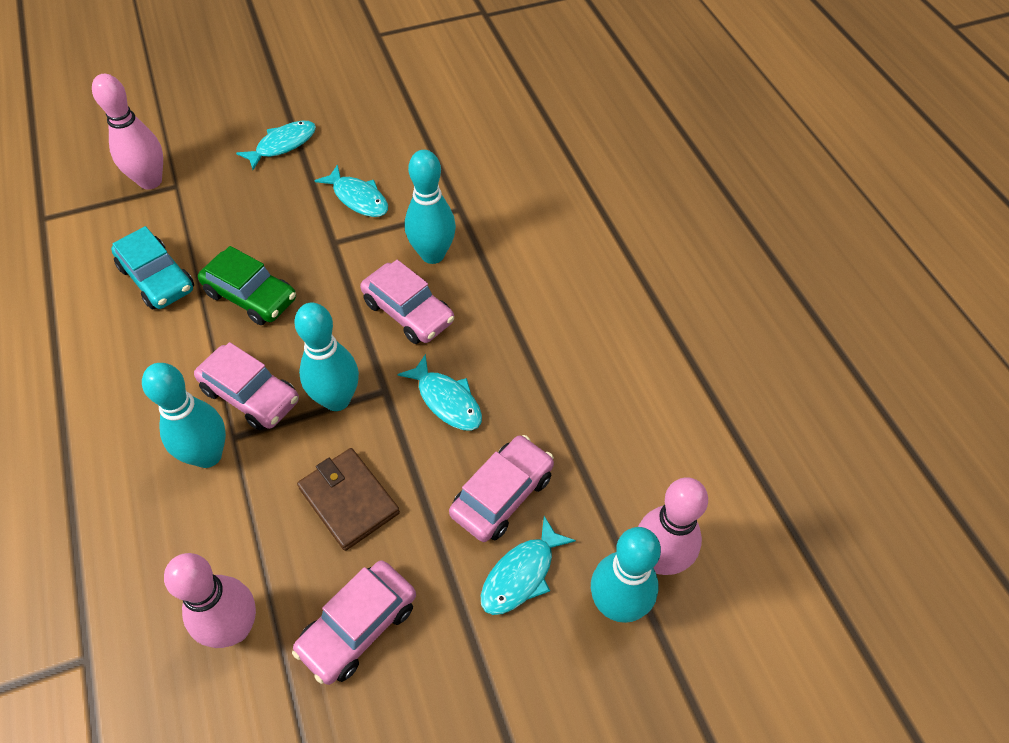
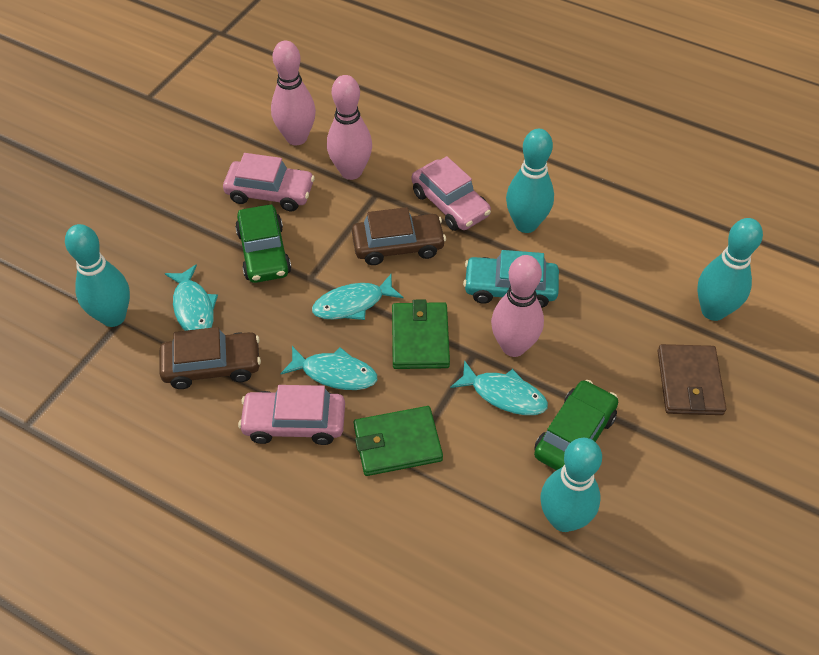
brown car: 0 -> 2
green car: 1 -> 2
green wallet: 0 -> 2
pink car: 4 -> 3

